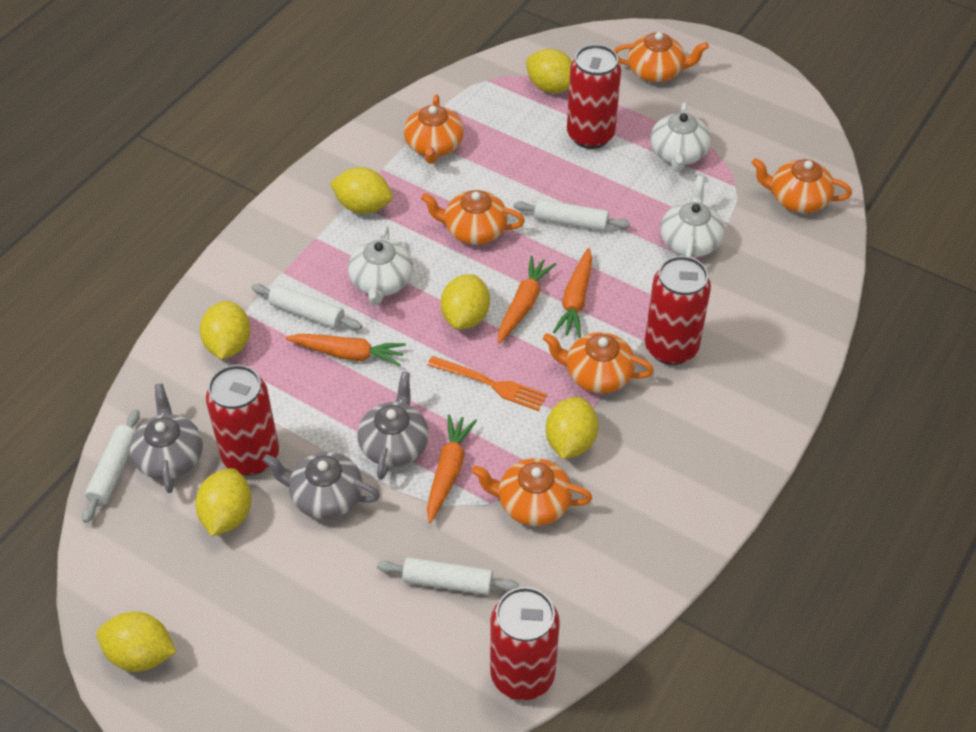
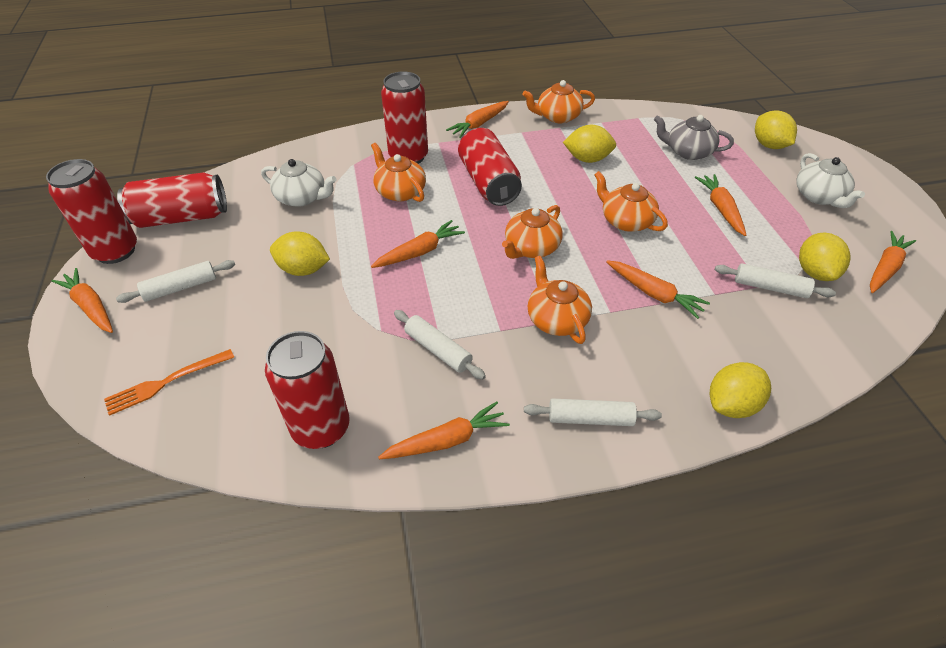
grey teapot: 3 -> 1
orange carrot: 4 -> 7
orange teapot: 6 -> 5
red can: 4 -> 5
white teapot: 3 -> 2
yellow lemon: 7 -> 5

